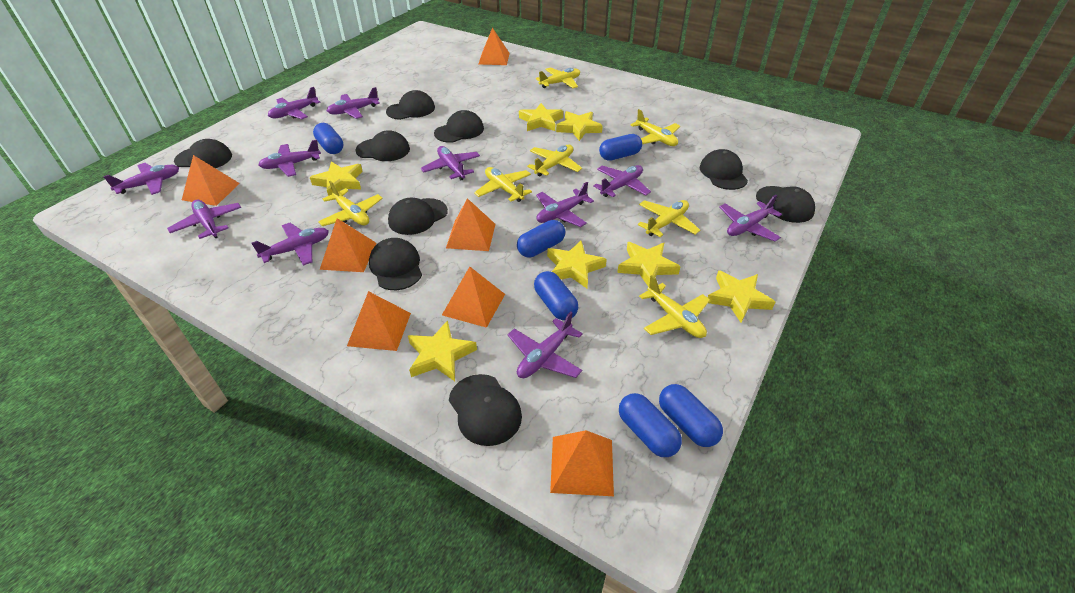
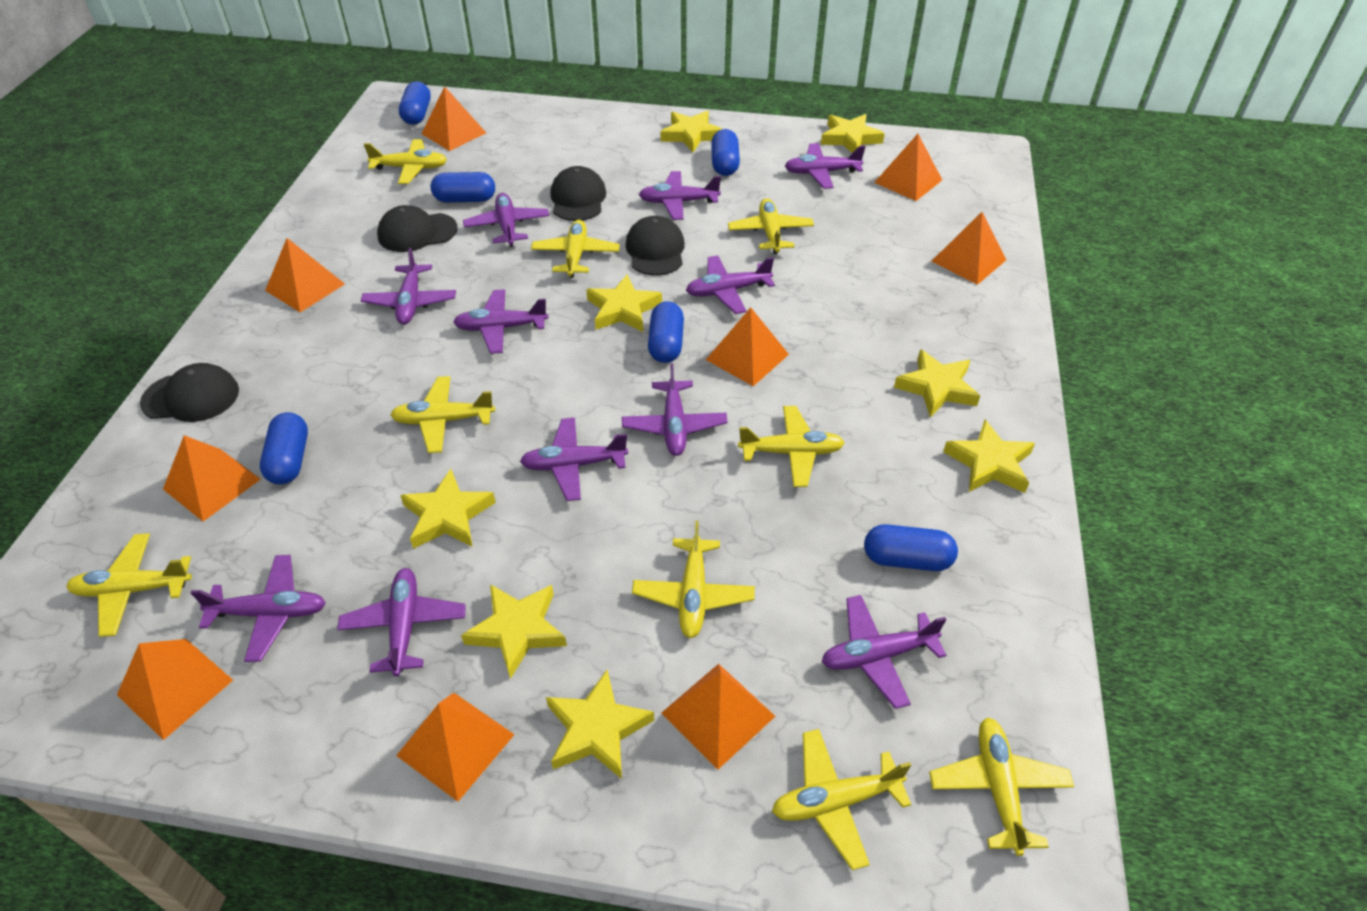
black cap: 9 -> 4
orange pyramid: 7 -> 9
yellow plane: 7 -> 9
yellow star: 7 -> 8

